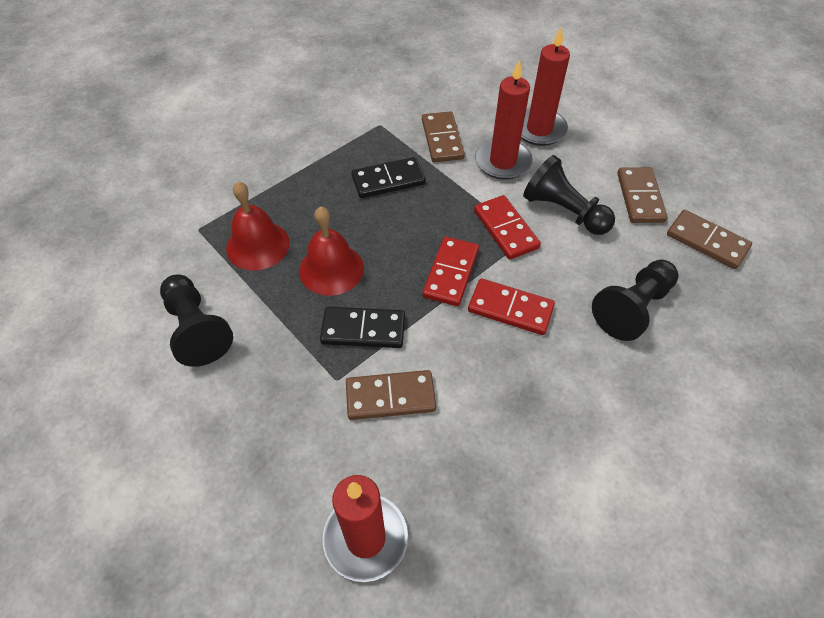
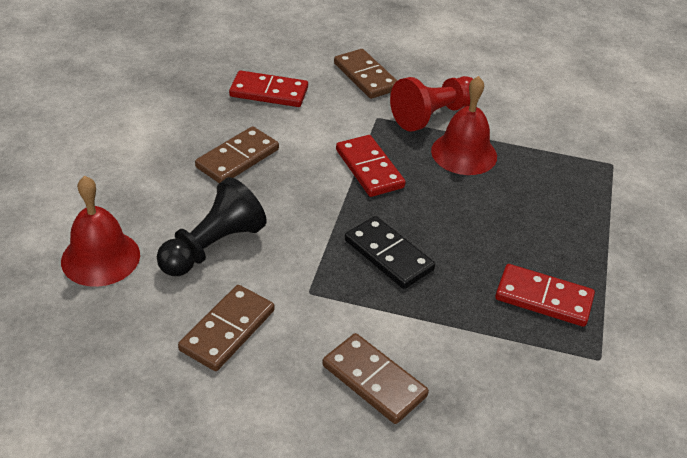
black domino: 2 -> 1
black pawn: 3 -> 1
red candle: 3 -> 0
red pawn: 0 -> 1

